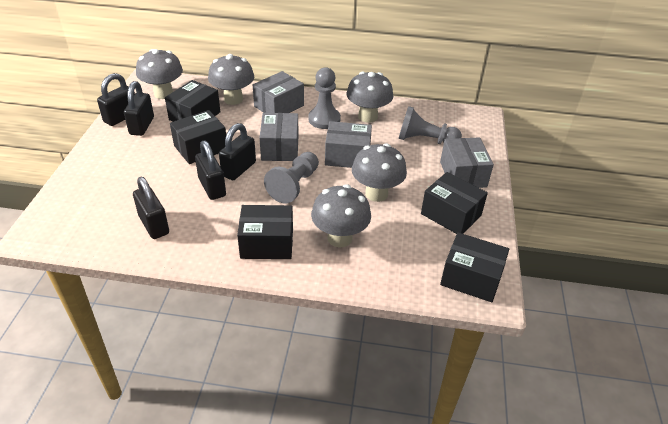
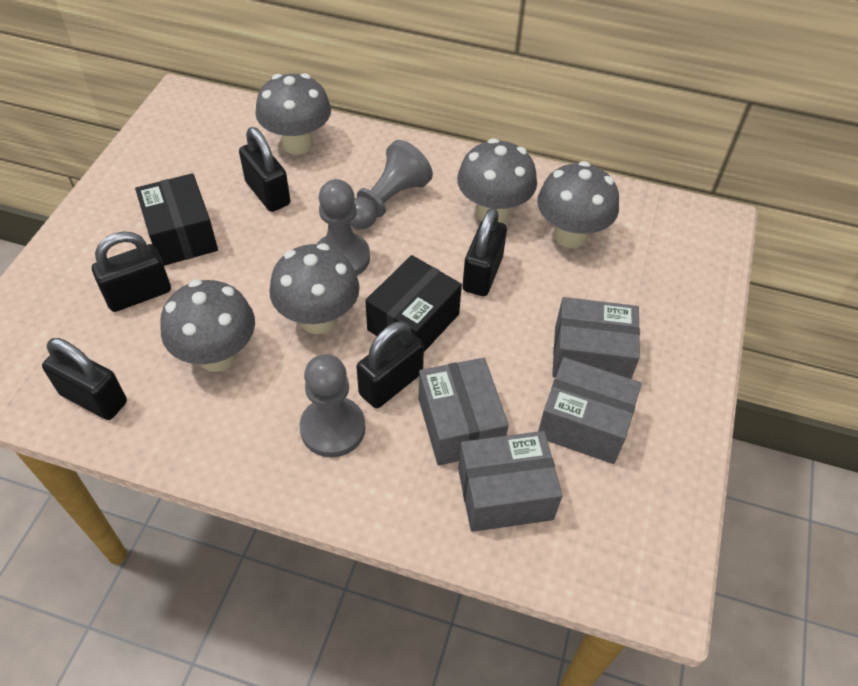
black box: 5 -> 2

